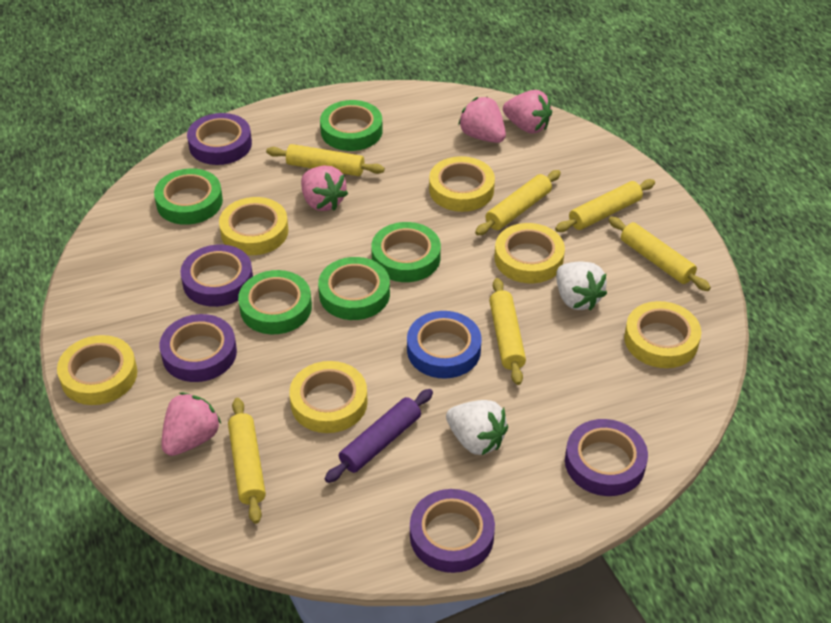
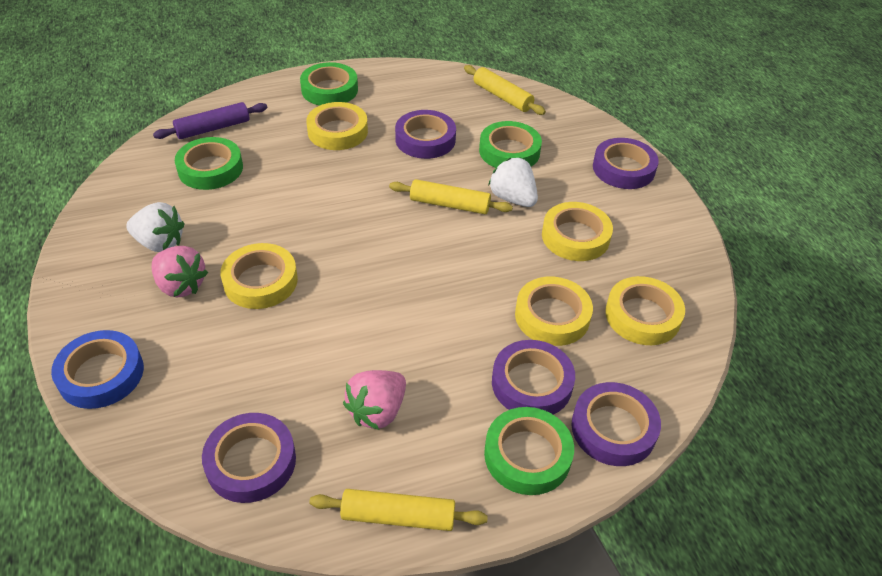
green tape: 5 -> 4
pink strawberry: 4 -> 2
yellow rolling pin: 6 -> 3
yellow tape: 6 -> 5

